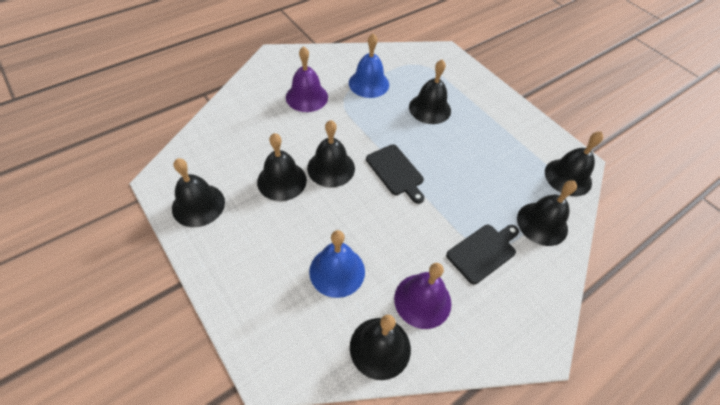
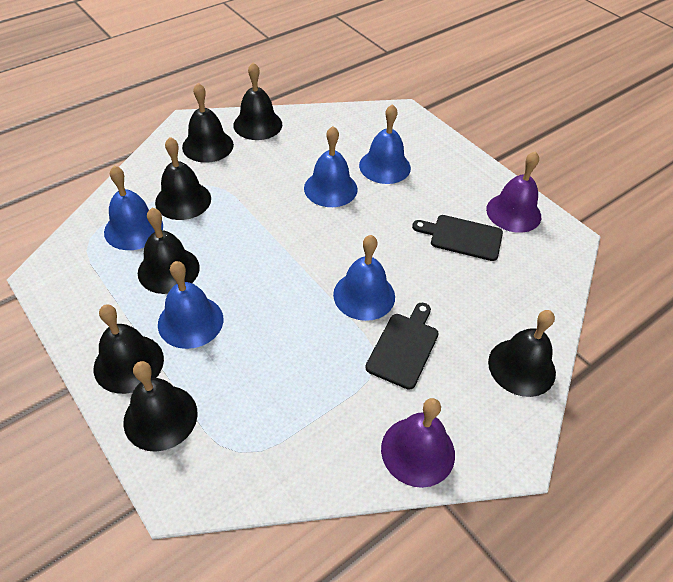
blue bell: 2 -> 5

